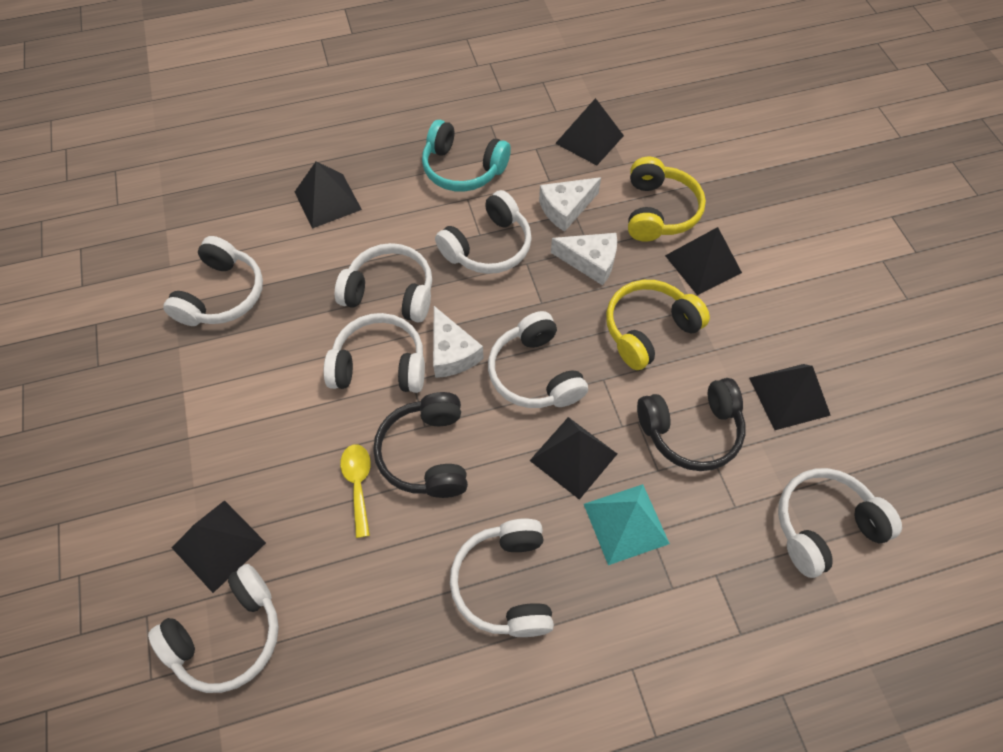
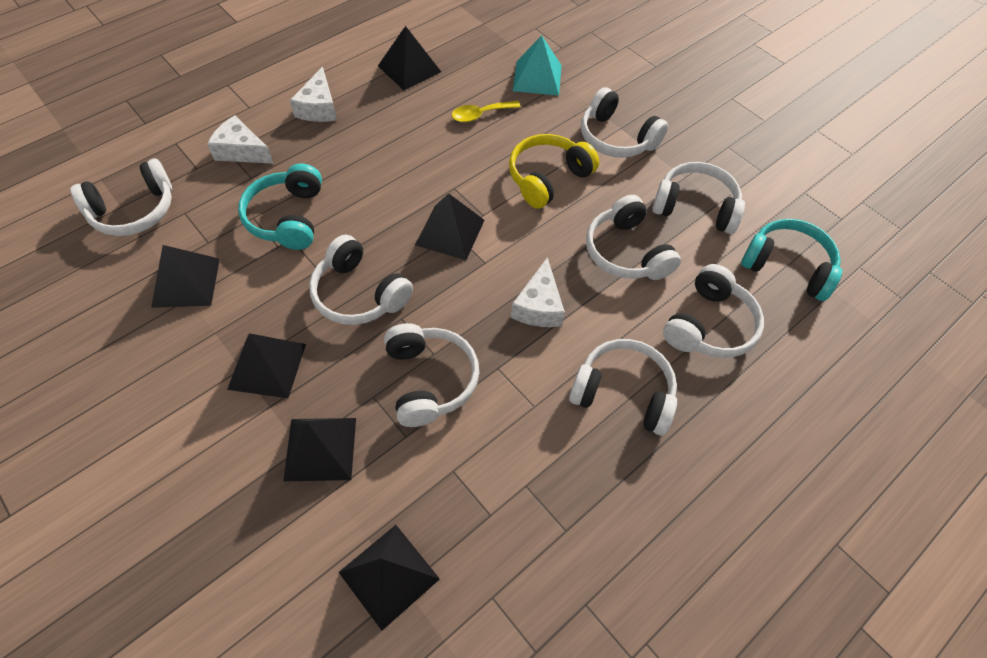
black headphones: 2 -> 0
turquoise headphones: 1 -> 2
yellow headphones: 2 -> 1

